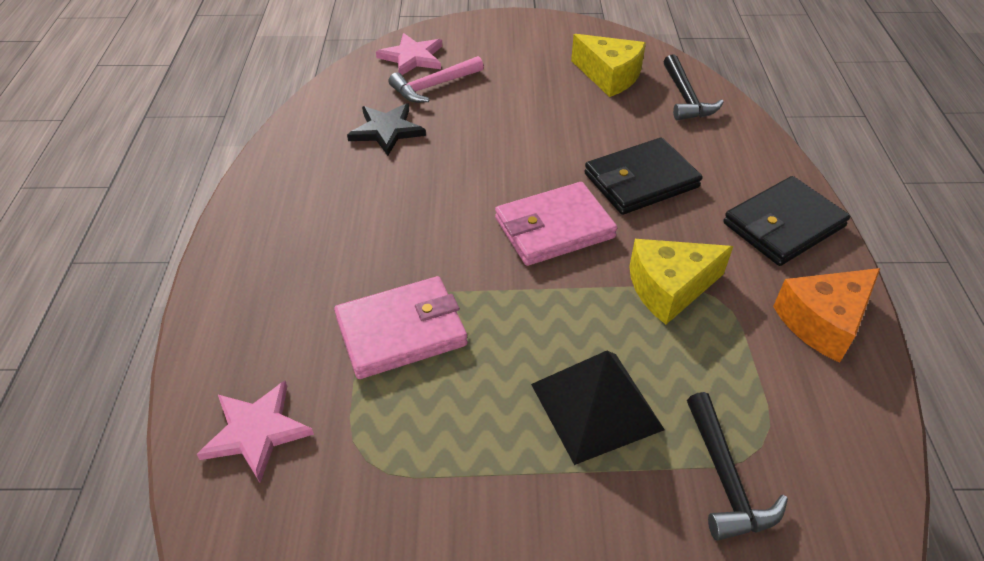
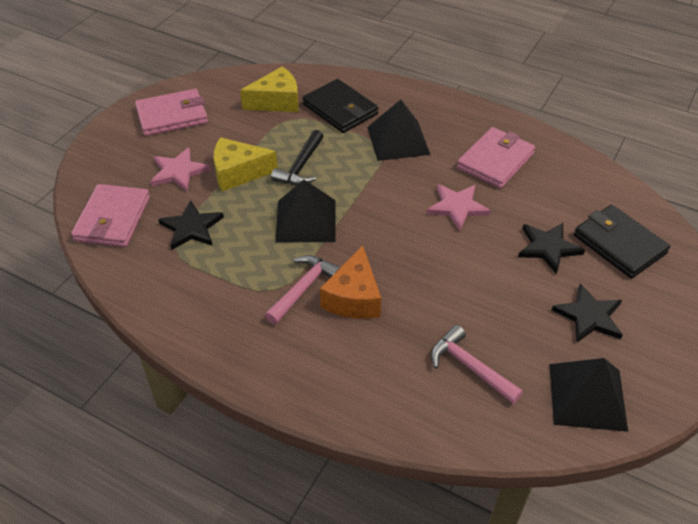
black hammer: 2 -> 1
black pyramid: 1 -> 3
black star: 1 -> 3
pink hammer: 1 -> 2
pink wallet: 2 -> 3

